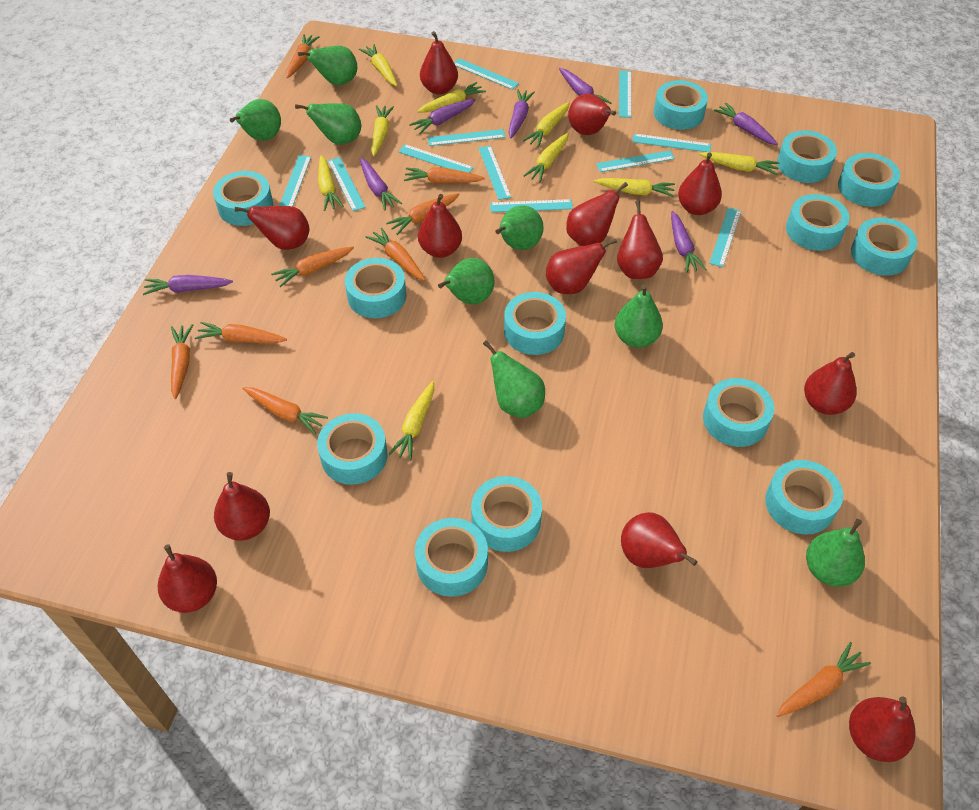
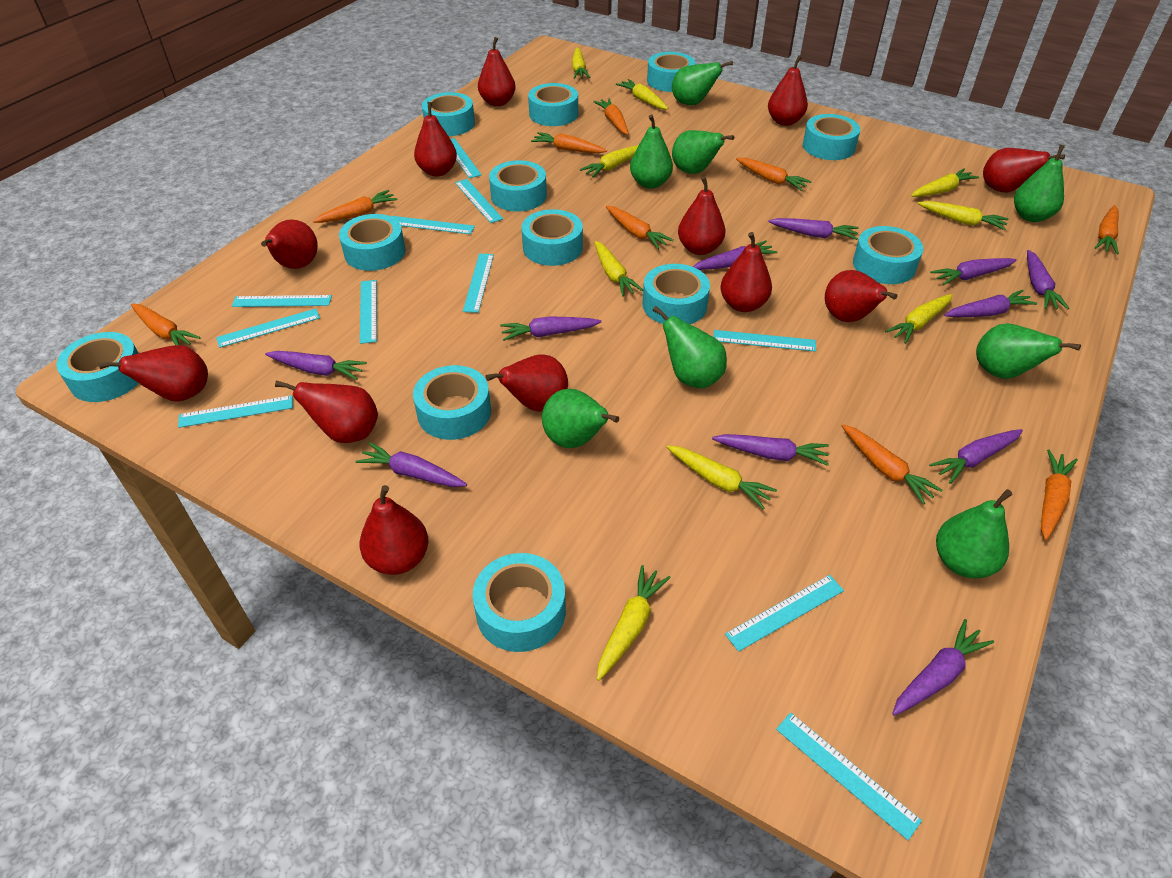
purple carrot: 7 -> 11
red pear: 13 -> 12
turquoise tape: 13 -> 12

